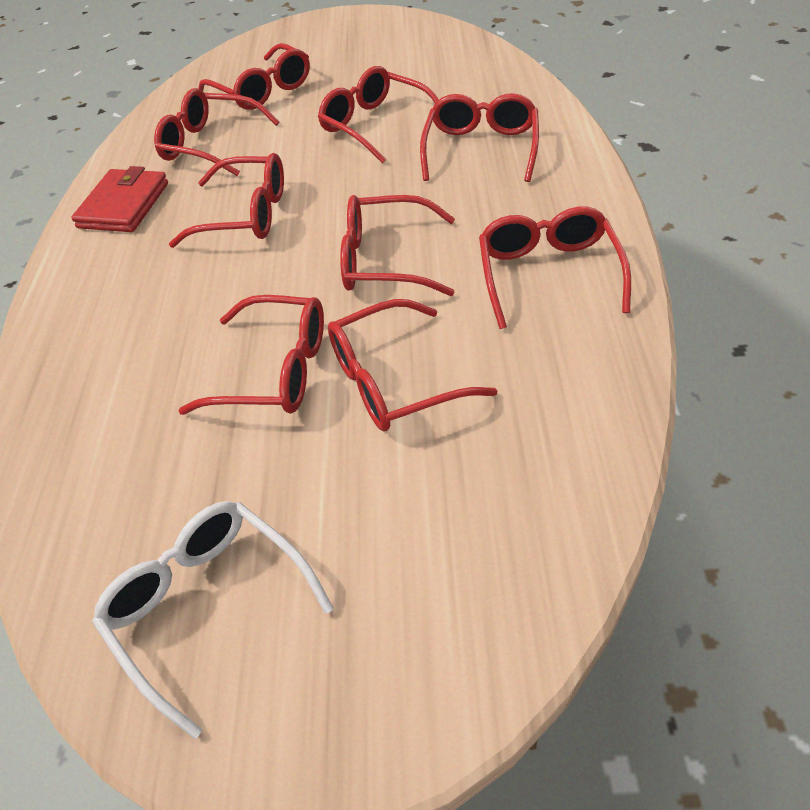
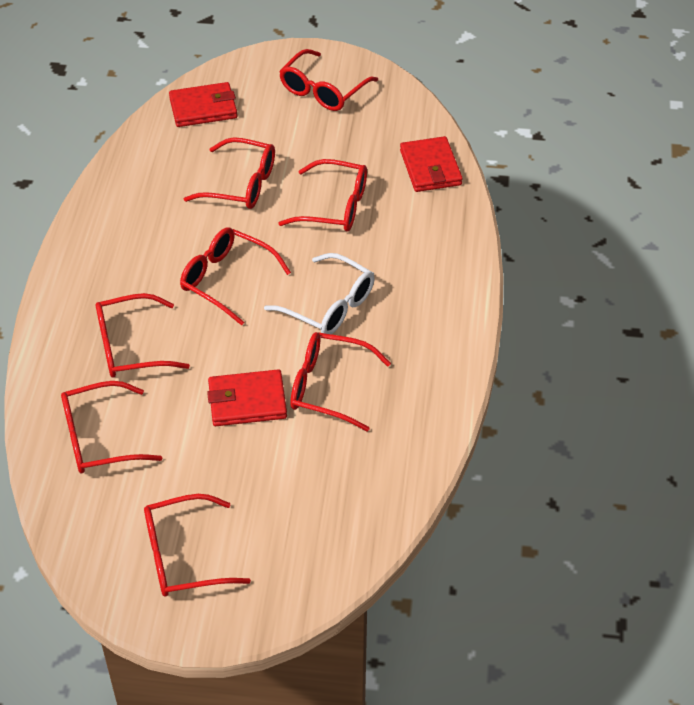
red glasses: 9 -> 8
red wallet: 1 -> 3

